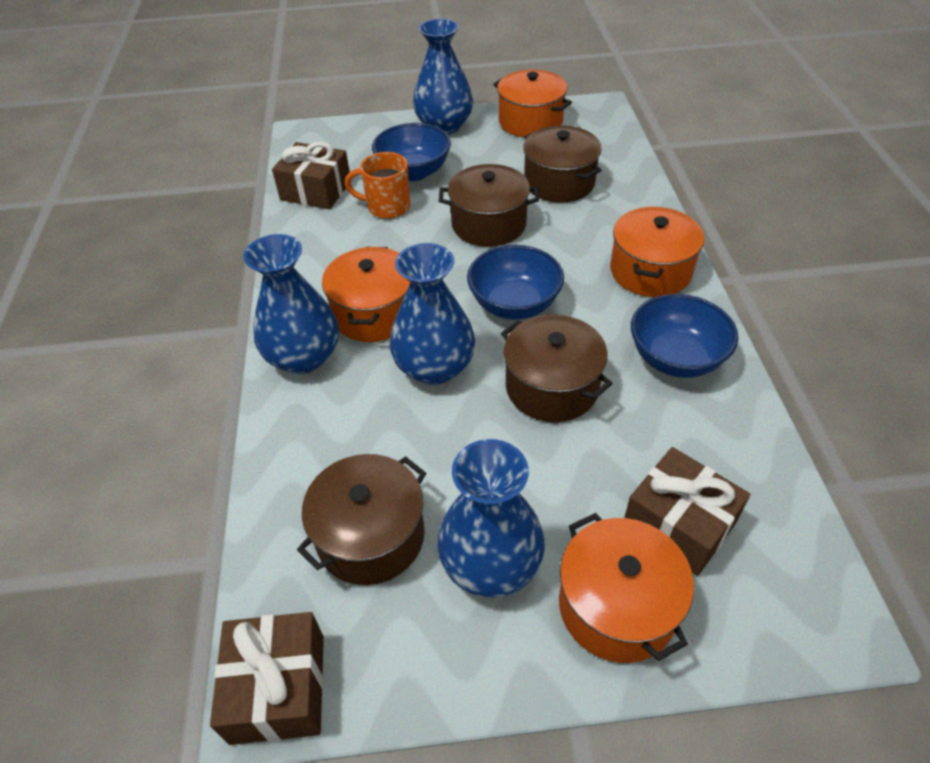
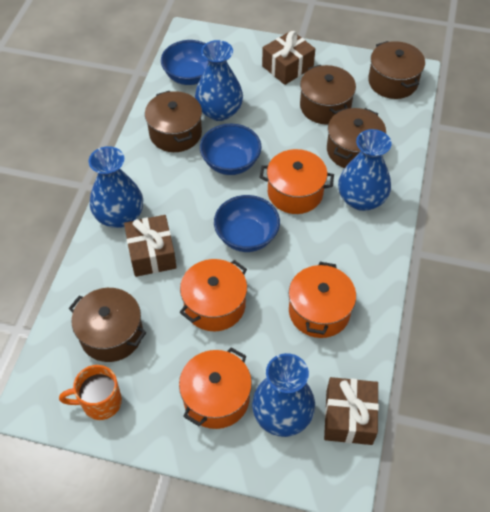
brown pot: 4 -> 5

